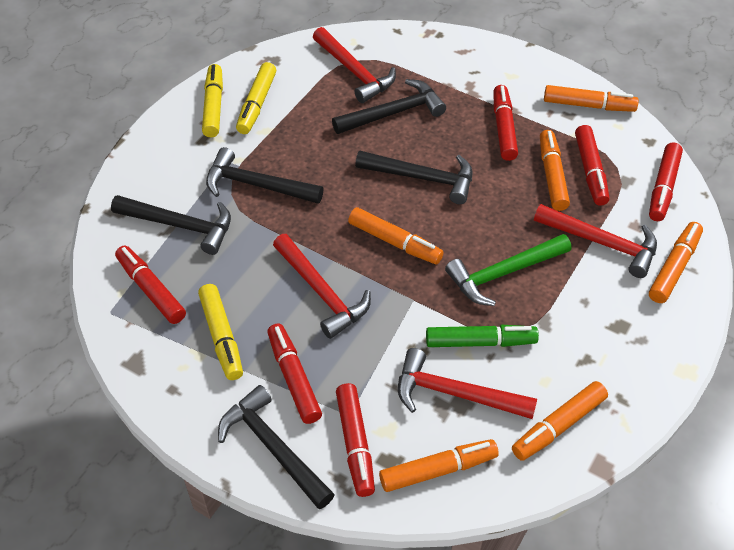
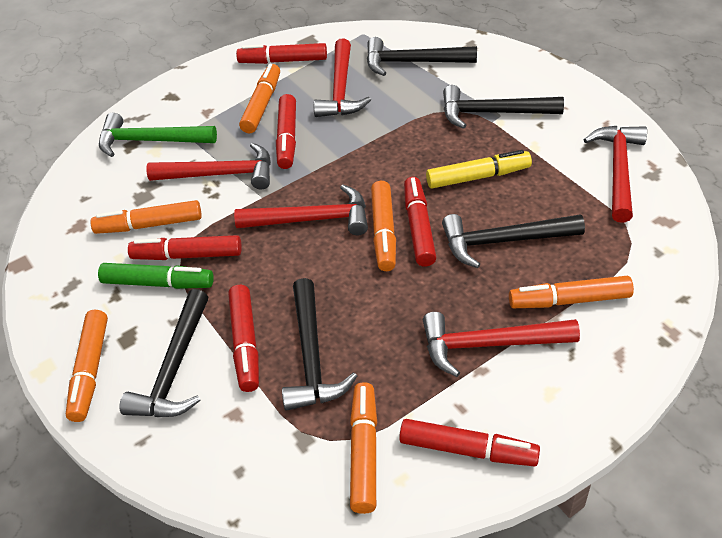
red hammer: 4 -> 5
yellow marker: 3 -> 1

